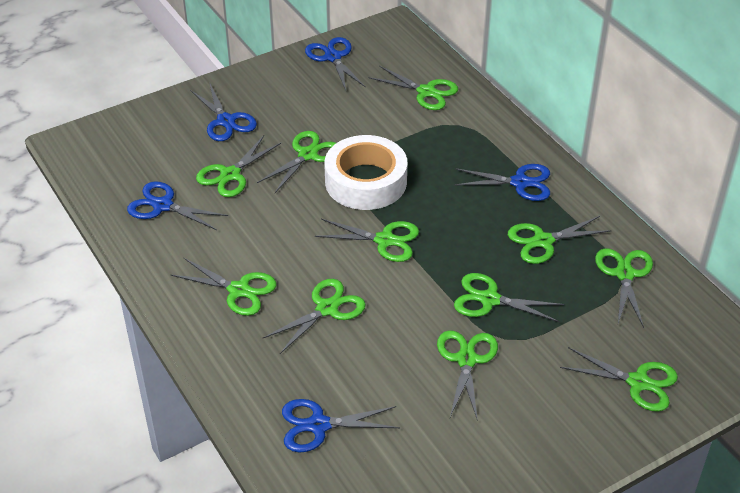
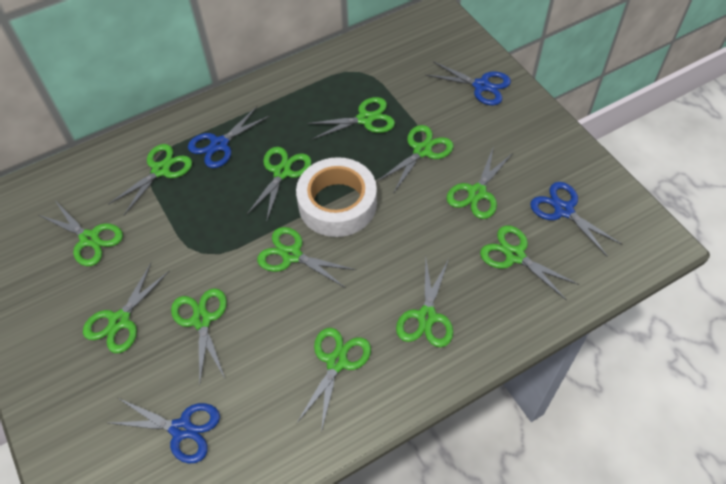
blue scissors: 5 -> 4
green scissors: 11 -> 12

